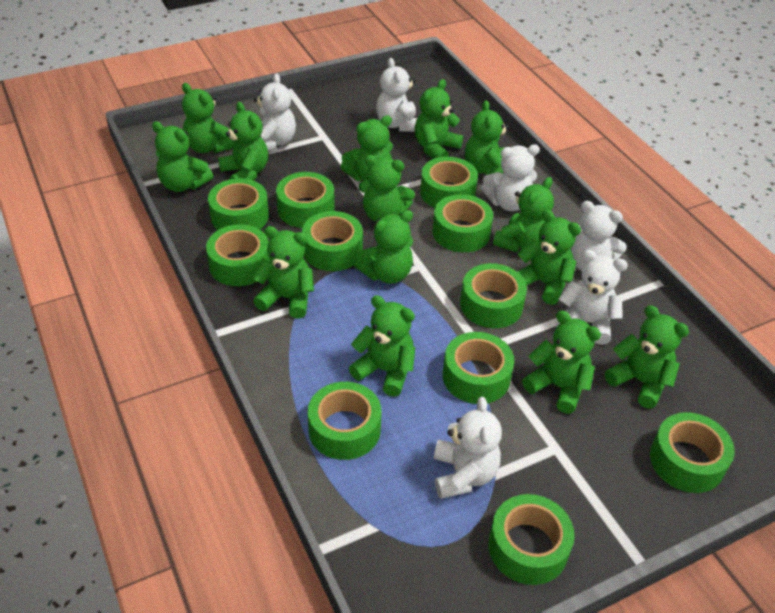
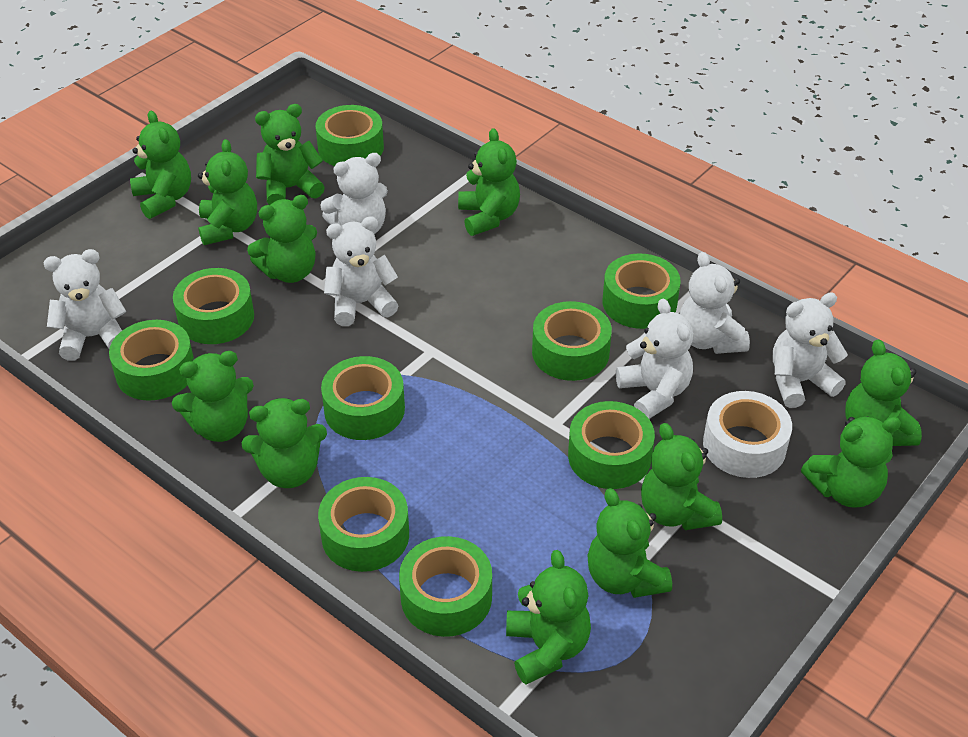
green tape: 11 -> 9
green teddy bear: 14 -> 12
white tape: 0 -> 1

